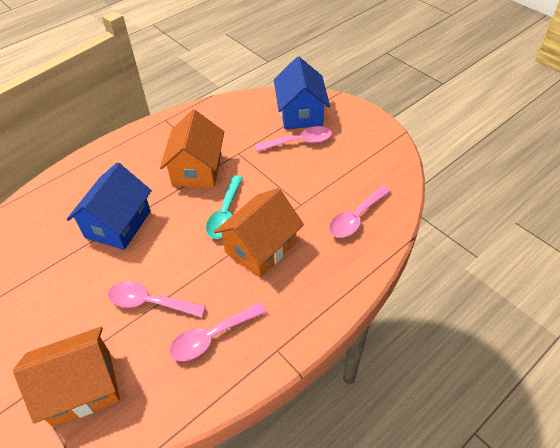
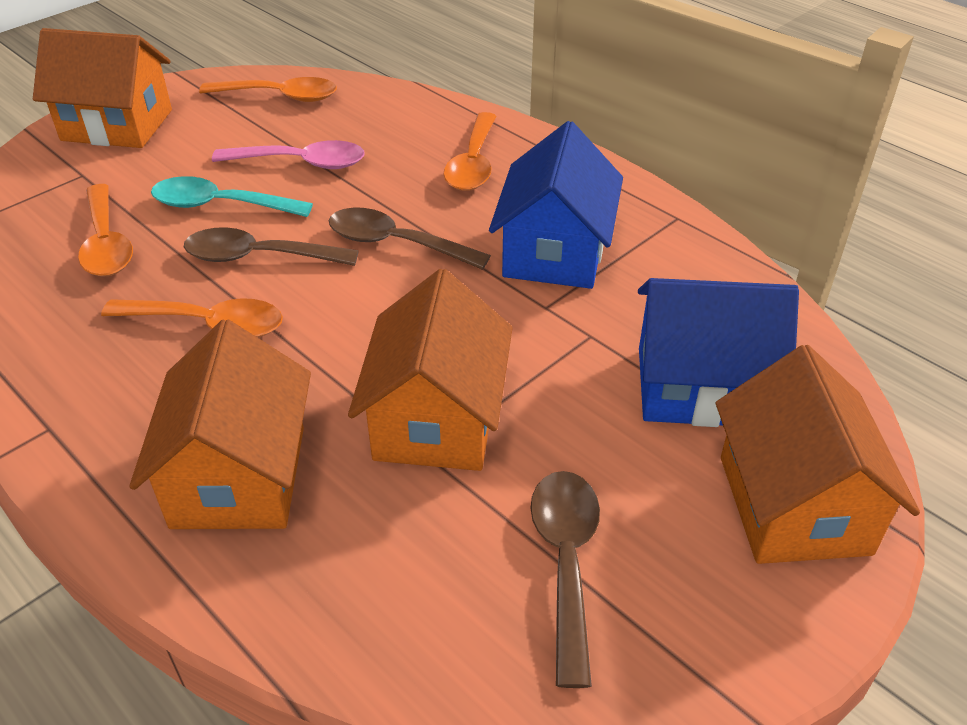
brown spoon: 0 -> 3
orange house: 3 -> 4
orange spoon: 0 -> 4
pink spoon: 4 -> 1

